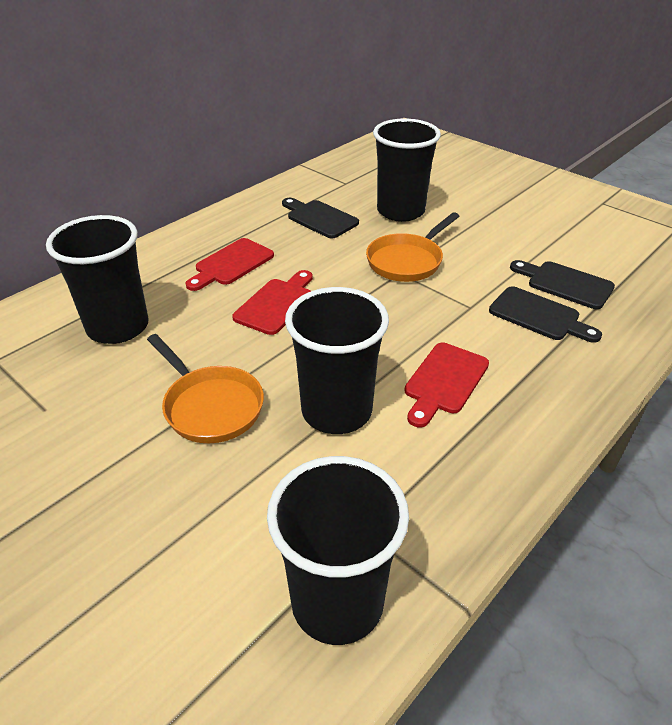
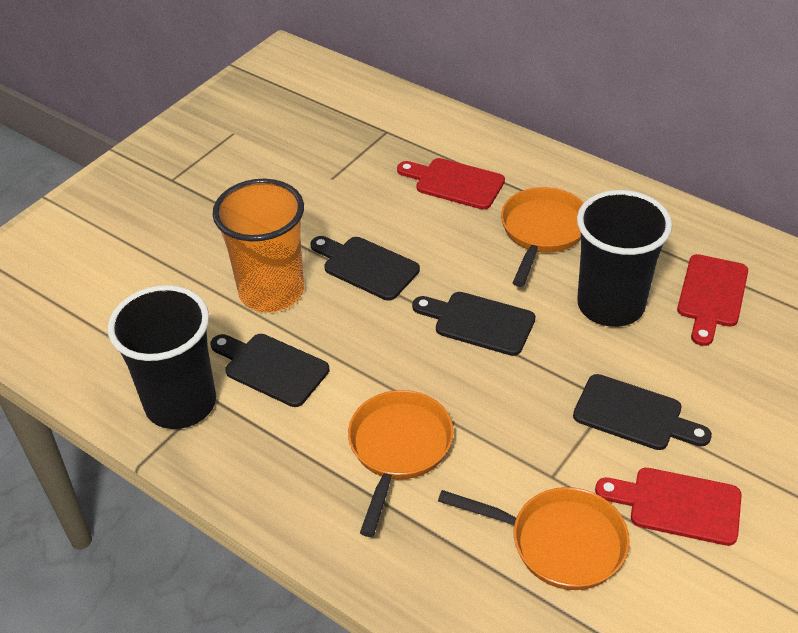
black cup: 4 -> 2
black cutting board: 3 -> 4
orange cup: 0 -> 1
orange pan: 2 -> 3

